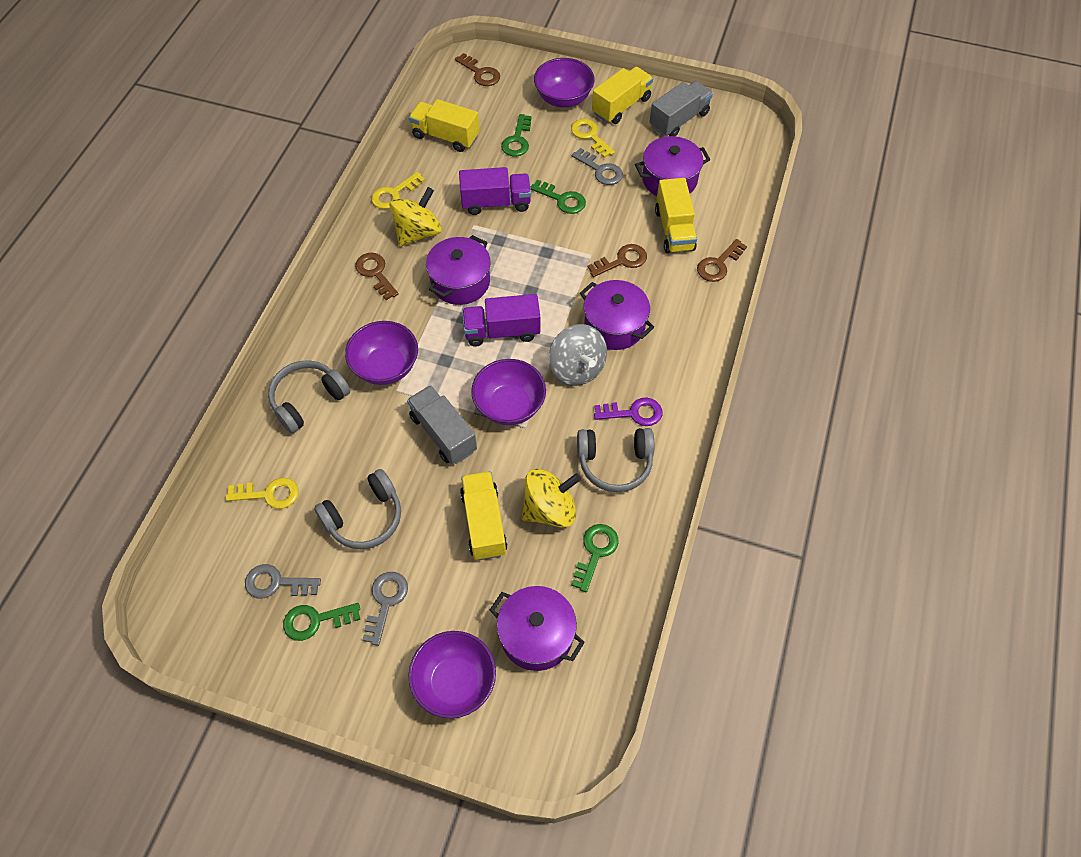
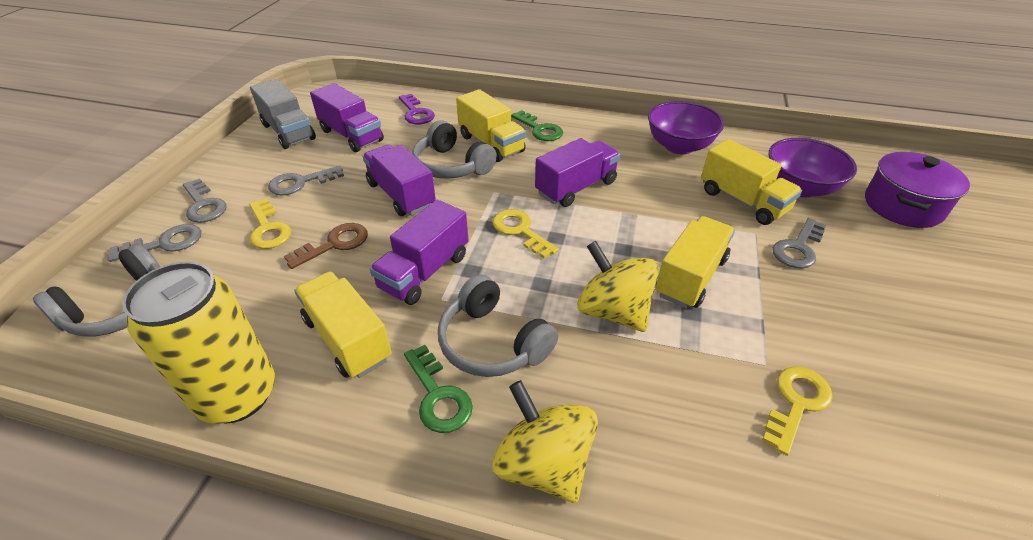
brown key: 4 -> 1
green key: 4 -> 2
grey key: 3 -> 4
grey spinning top: 1 -> 0
grey truck: 2 -> 1
purple bowl: 4 -> 2
purple pot: 4 -> 1
purple truck: 2 -> 4
yellow can: 0 -> 1

